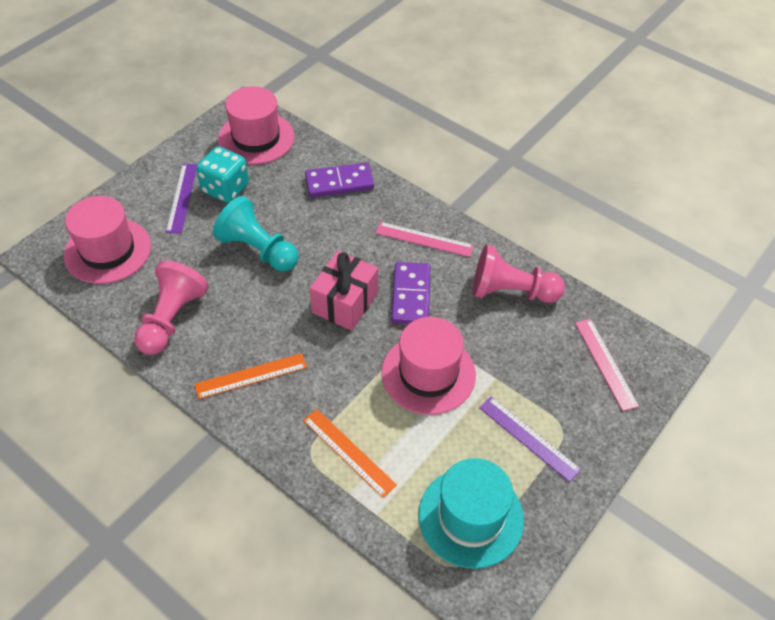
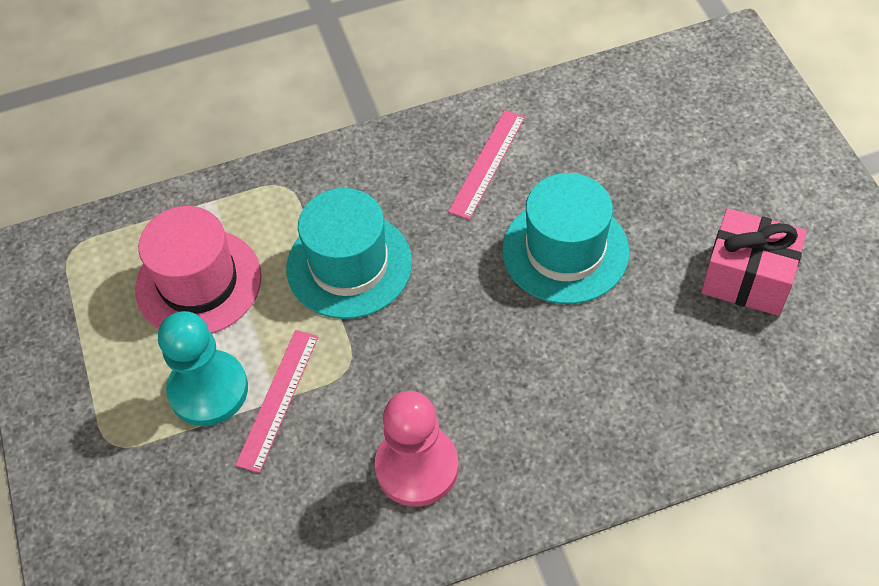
orange ruler: 2 -> 0
pink hat: 3 -> 1
pink pawn: 2 -> 1
purple domino: 2 -> 0
purple ruler: 2 -> 0
turquoise dice: 1 -> 0
turquoise hat: 1 -> 2

